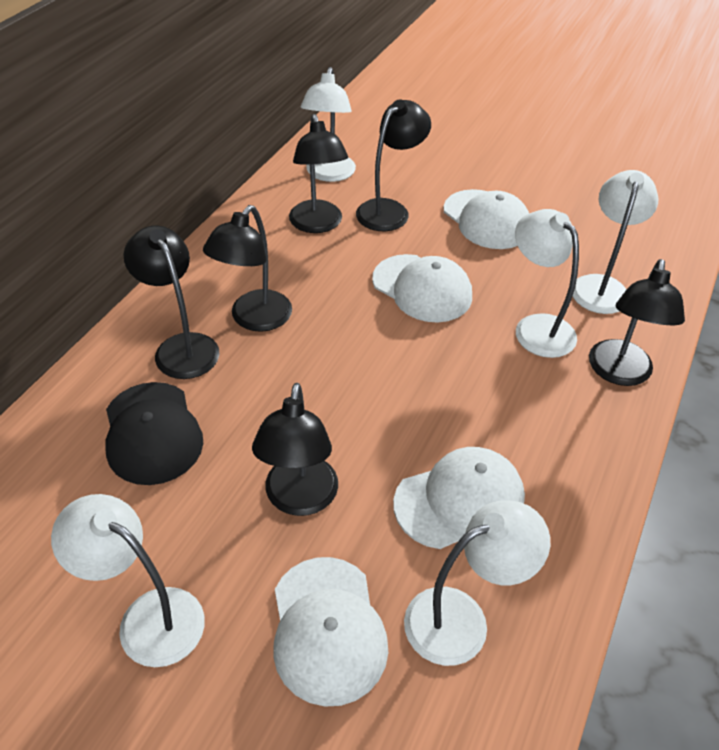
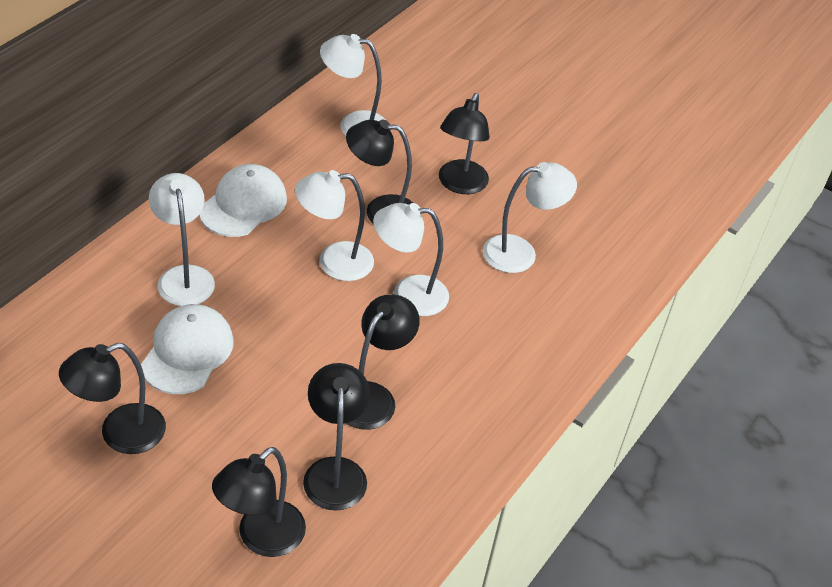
black cap: 1 -> 0
white cap: 4 -> 2

